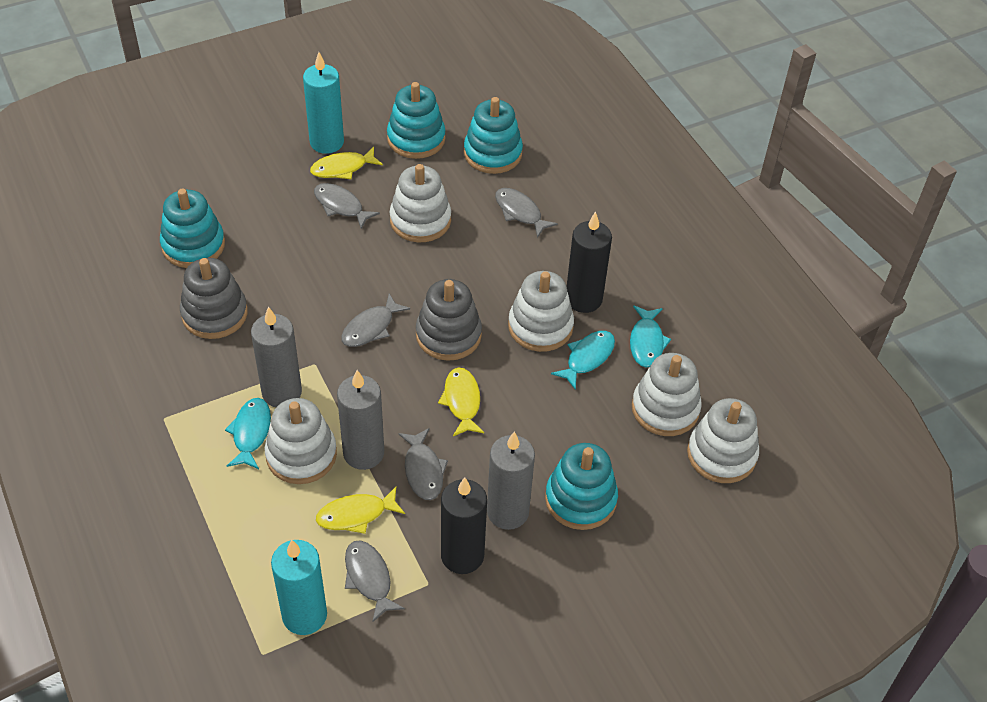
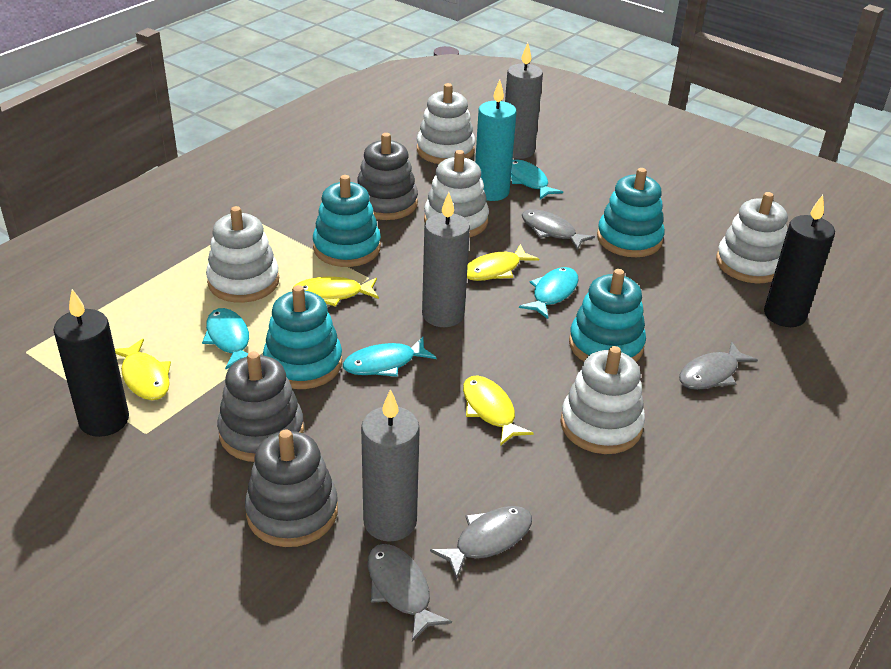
grey fish: 5 -> 4
grey stacking toy: 2 -> 3
turquoise candle: 2 -> 1
turquoise fish: 3 -> 4
yellow fish: 3 -> 4

